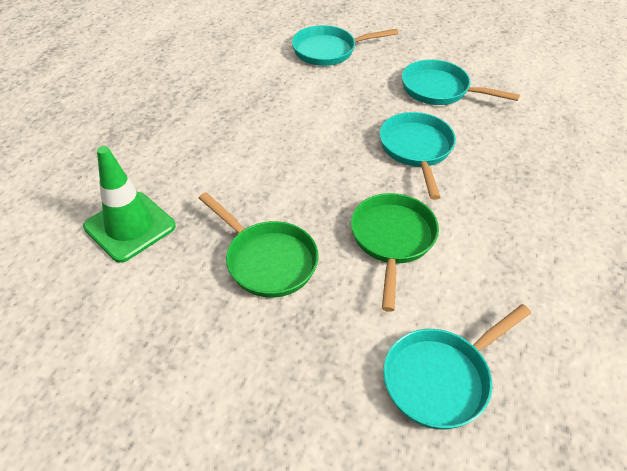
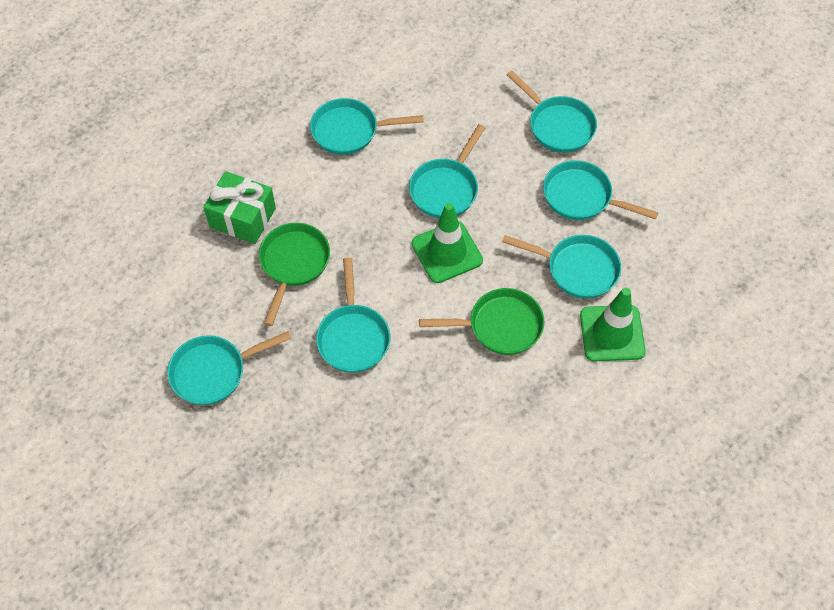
green gift: 0 -> 1
green traffic cone: 1 -> 2
turquoise pan: 4 -> 7

